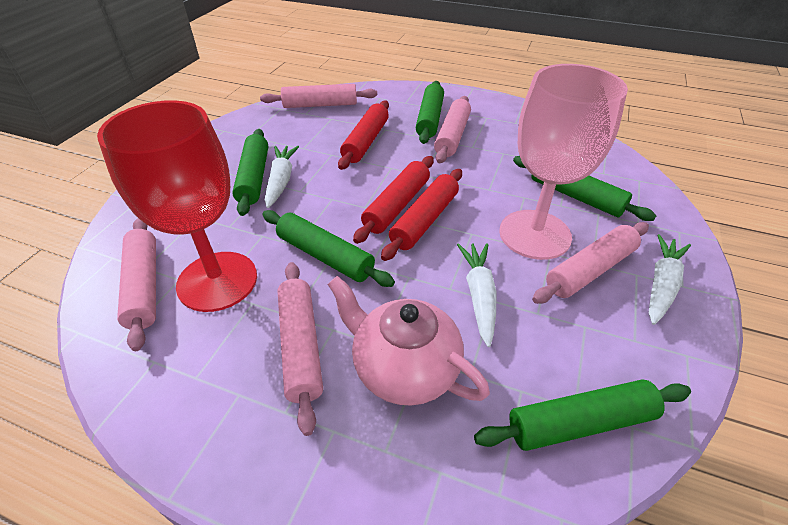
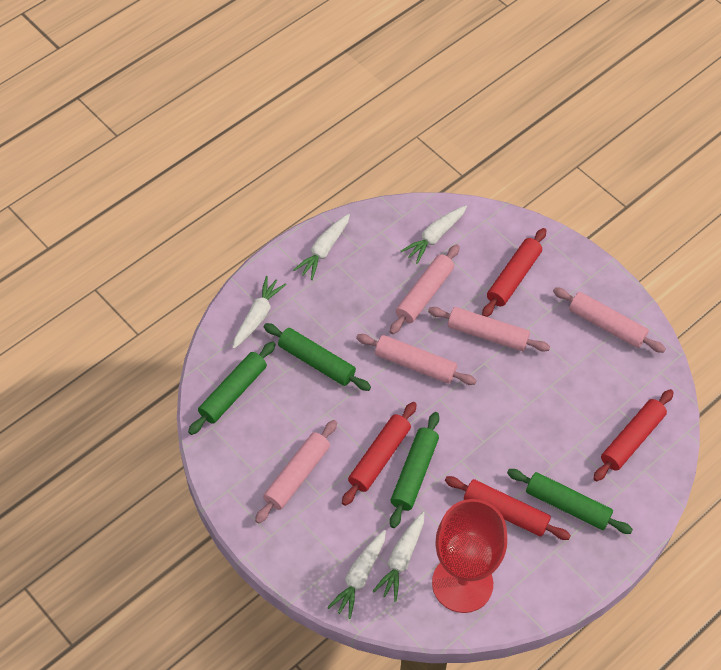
green rolling pin: 5 -> 4
pink goblet: 1 -> 0
pink teapot: 1 -> 0
red rolling pin: 3 -> 4
white carrot: 3 -> 5

